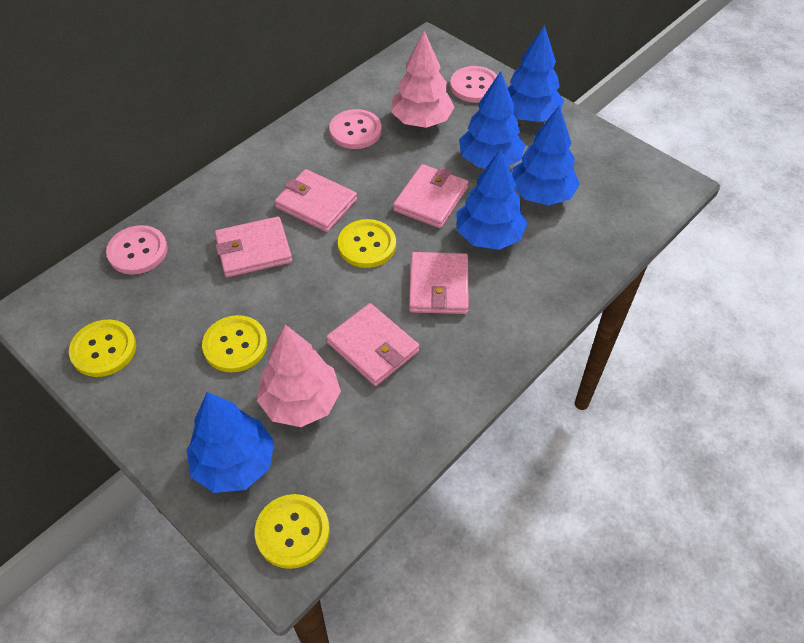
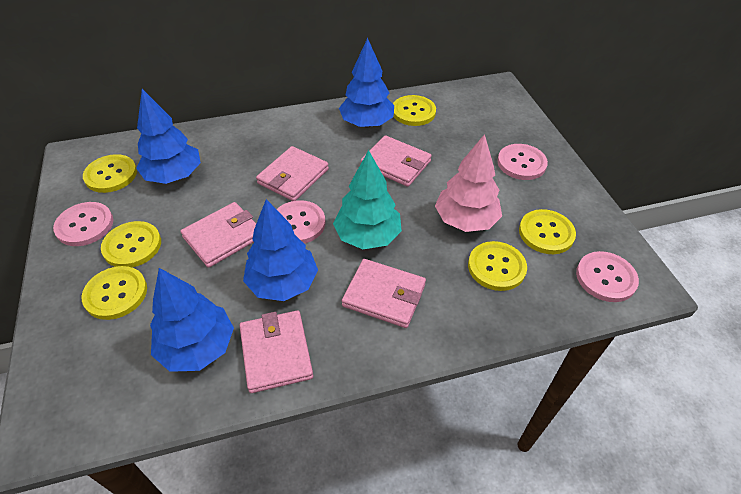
blue tree: 5 -> 4
pink button: 3 -> 4
pink tree: 2 -> 1
turquoise tree: 0 -> 1
yellow button: 4 -> 6

